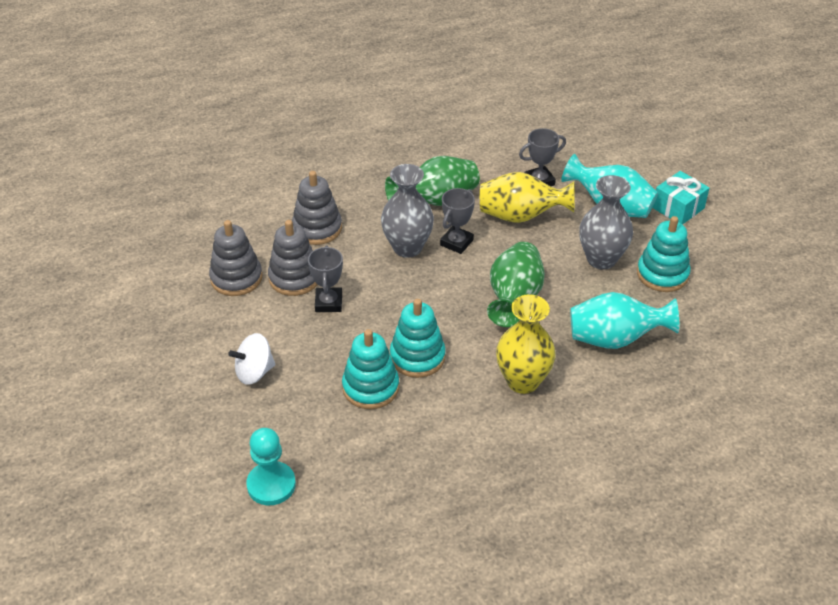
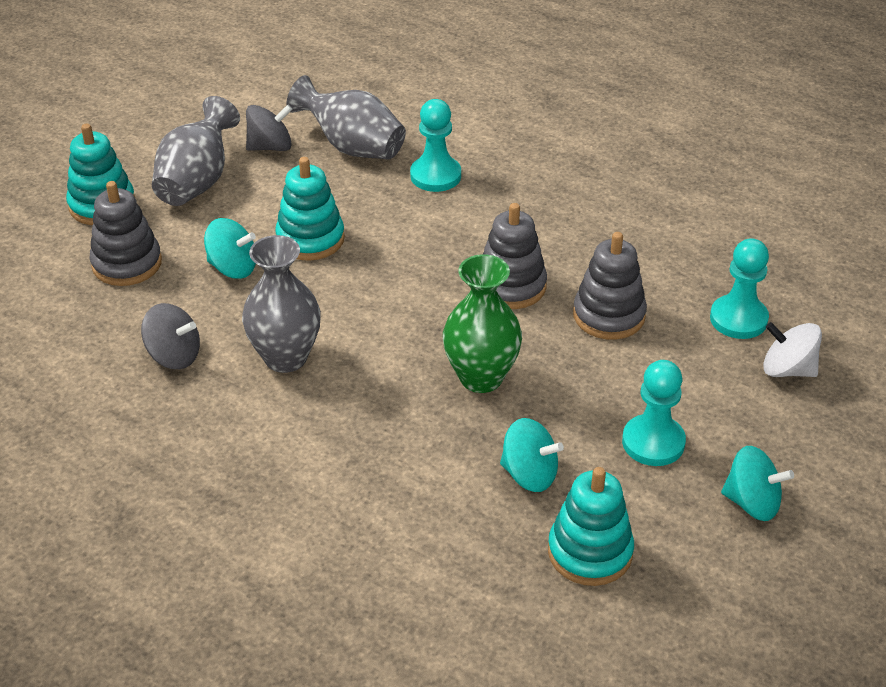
green vase: 2 -> 1
grey spinning top: 0 -> 2
grey trophy: 3 -> 0
grey vase: 2 -> 3
turquoise gift: 1 -> 0
turquoise pawn: 1 -> 3
turquoise spinning top: 0 -> 3
turquoise vase: 2 -> 0
yellow vase: 2 -> 0

